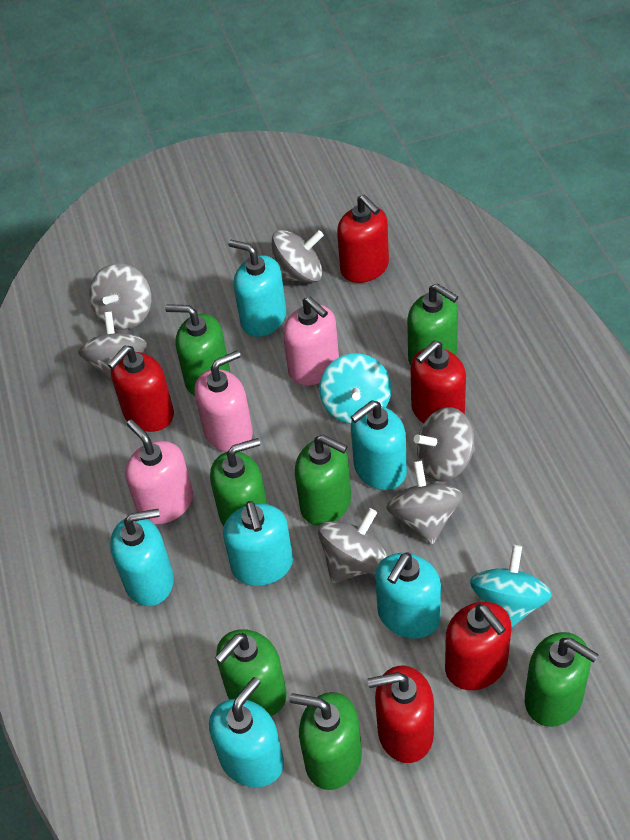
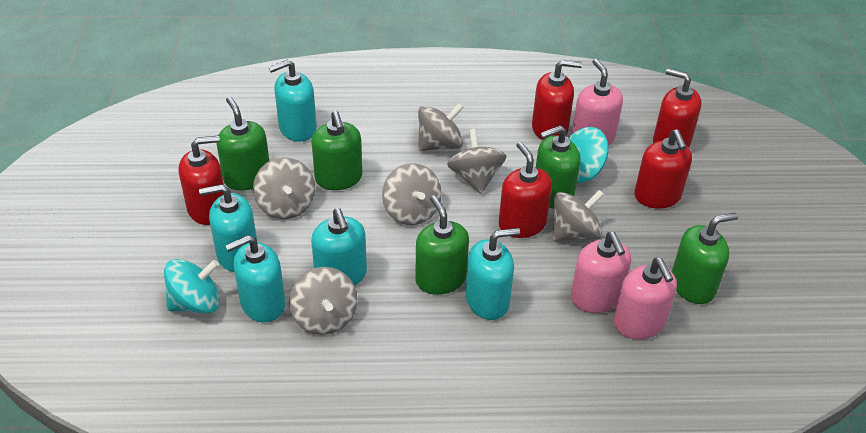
green soap dispenser: 7 -> 5
turquoise soap dispenser: 6 -> 5

